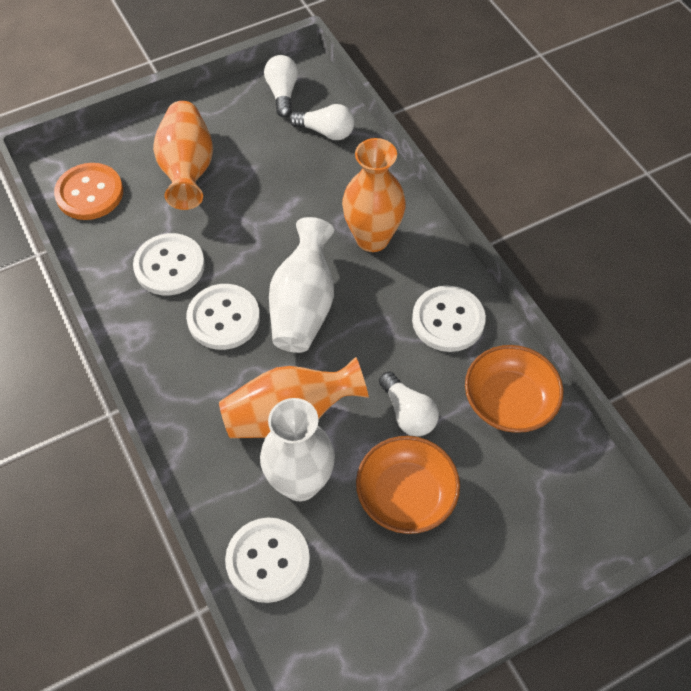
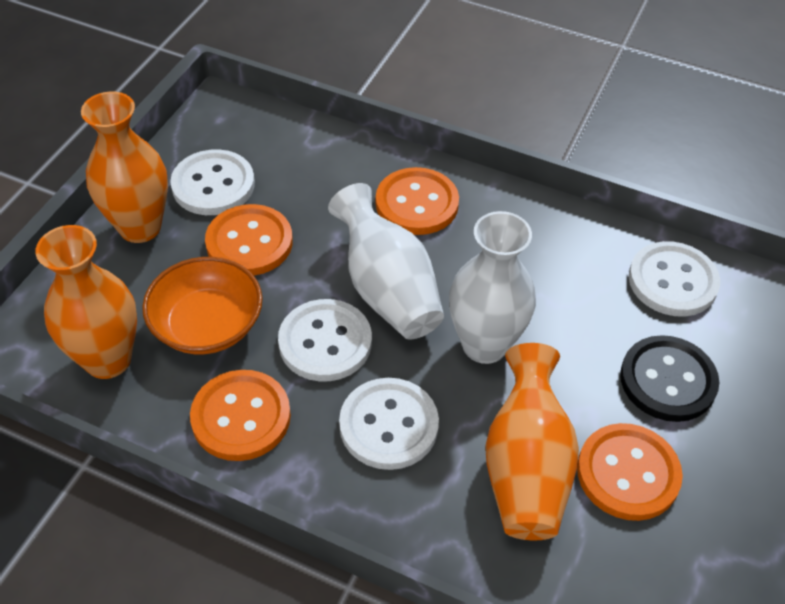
black button: 0 -> 1
orange bowl: 2 -> 1
orange button: 1 -> 4
white light bulb: 3 -> 0

